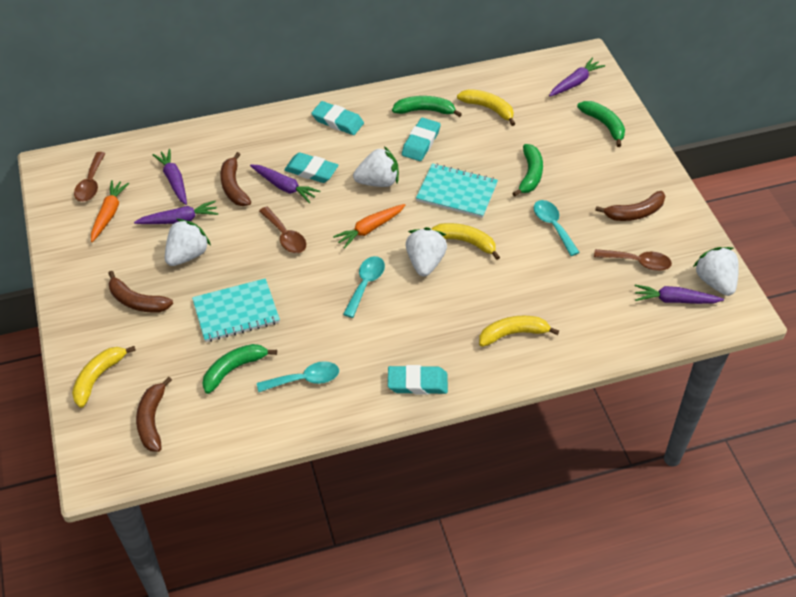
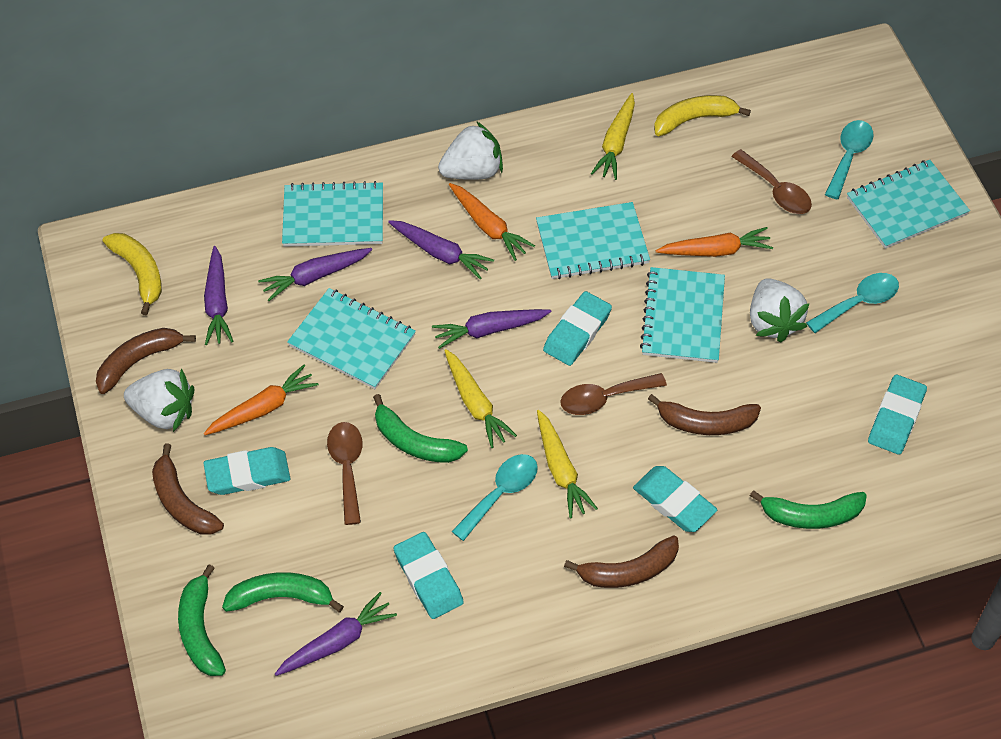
orange carrot: 2 -> 3
turquoise eraser: 4 -> 5
turquoise notebook: 2 -> 5
white strawberry: 4 -> 3
yellow banana: 4 -> 2
yellow carrot: 0 -> 3

